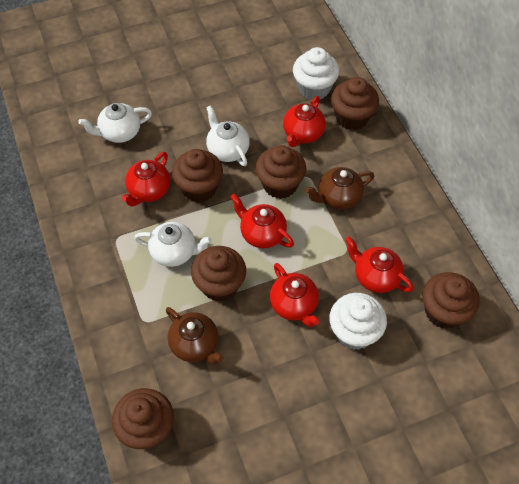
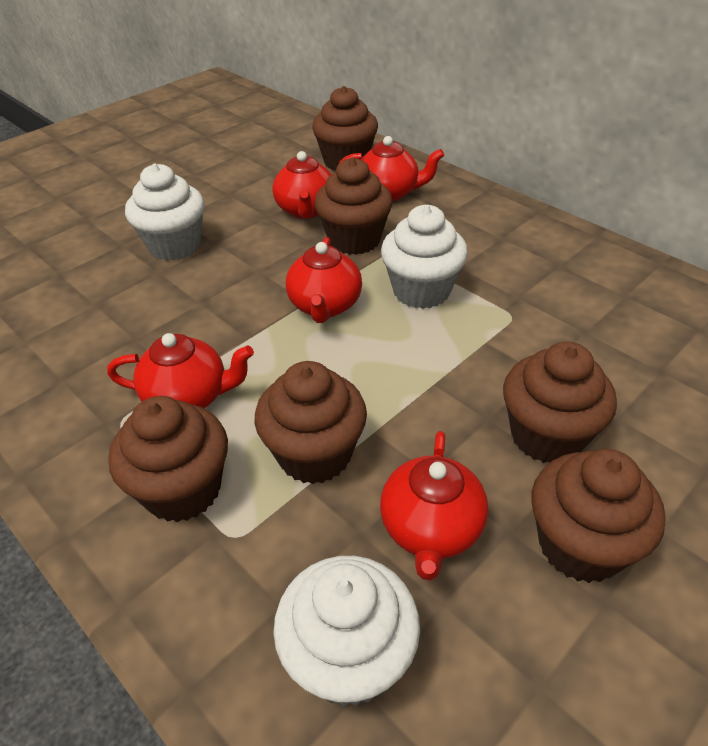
brown teapot: 2 -> 0
white cupcake: 2 -> 3
white teapot: 3 -> 0

